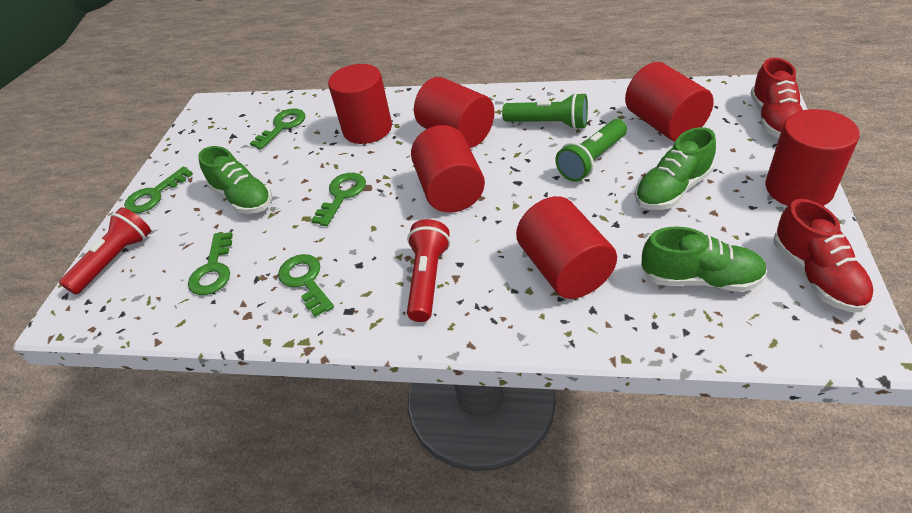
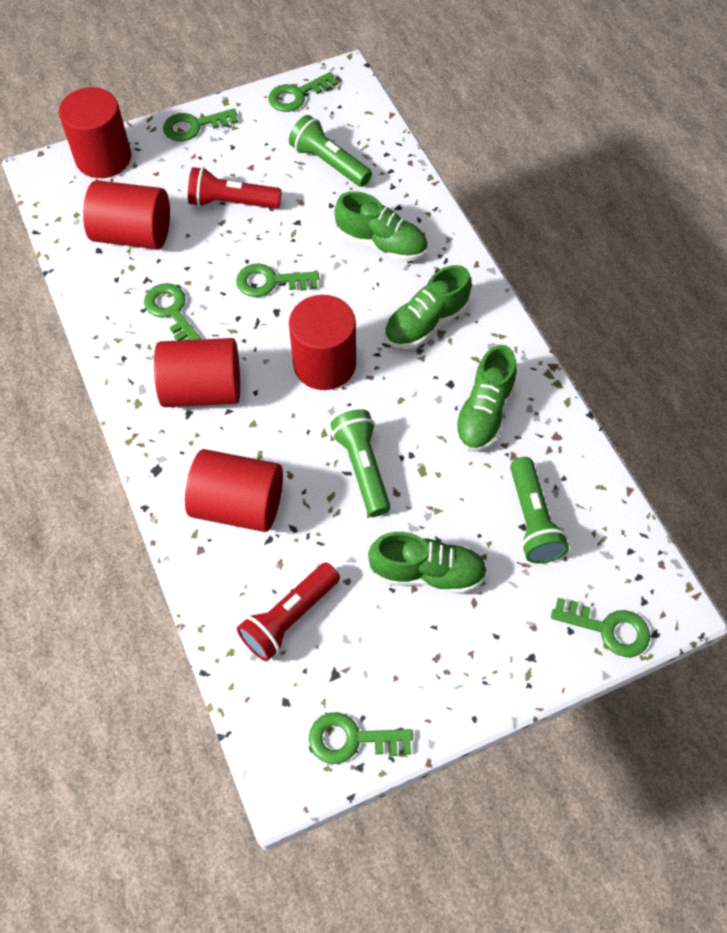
green flashlight: 2 -> 3
green key: 5 -> 6
green shoe: 3 -> 4
red cylinder: 6 -> 5
red shoe: 2 -> 0

